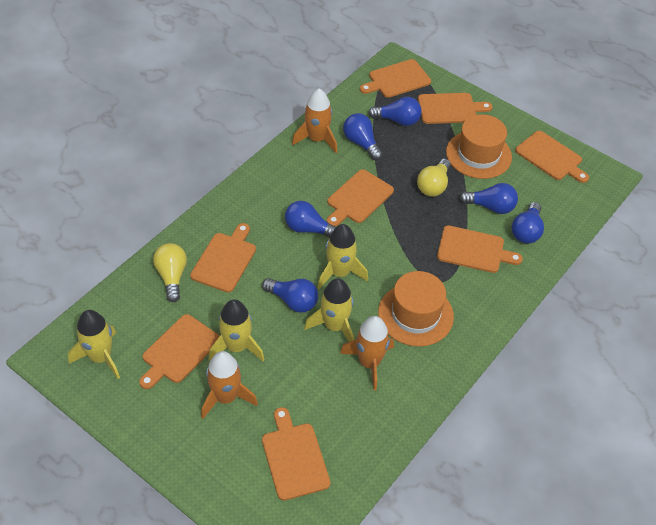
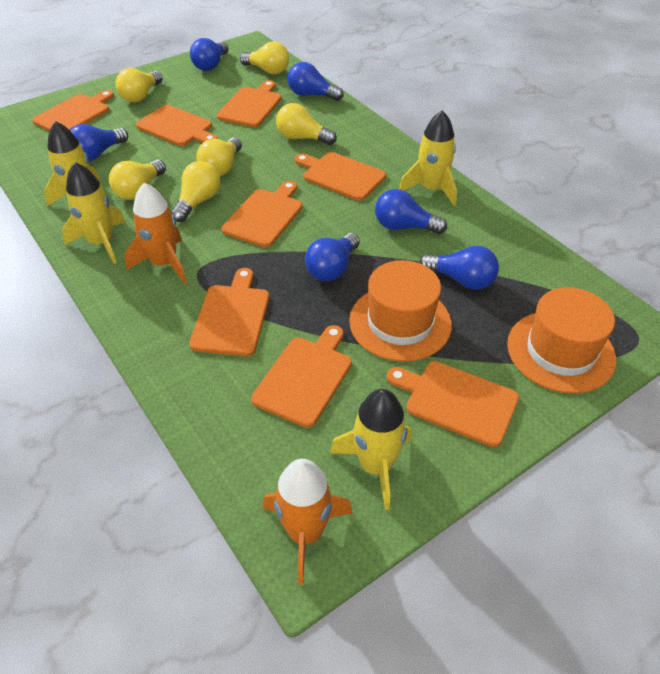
orange rocket: 3 -> 2
yellow light bulb: 2 -> 6

